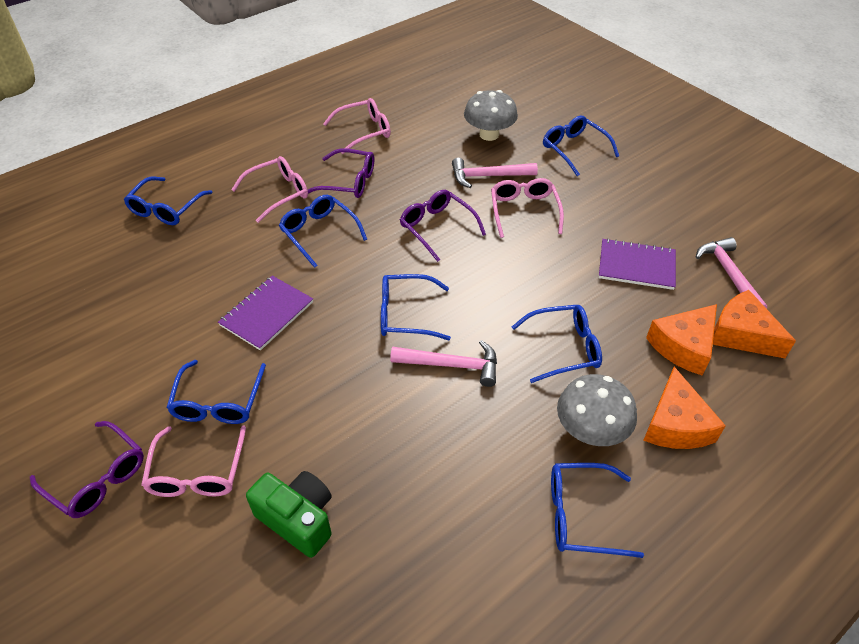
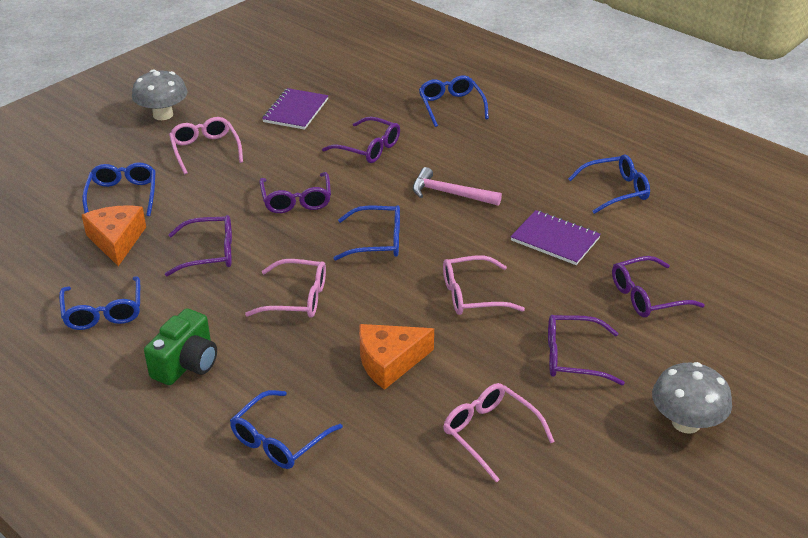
blue glasses: 7 -> 6
orange cheese: 3 -> 2
pink hammer: 3 -> 1
purple glasses: 3 -> 5

